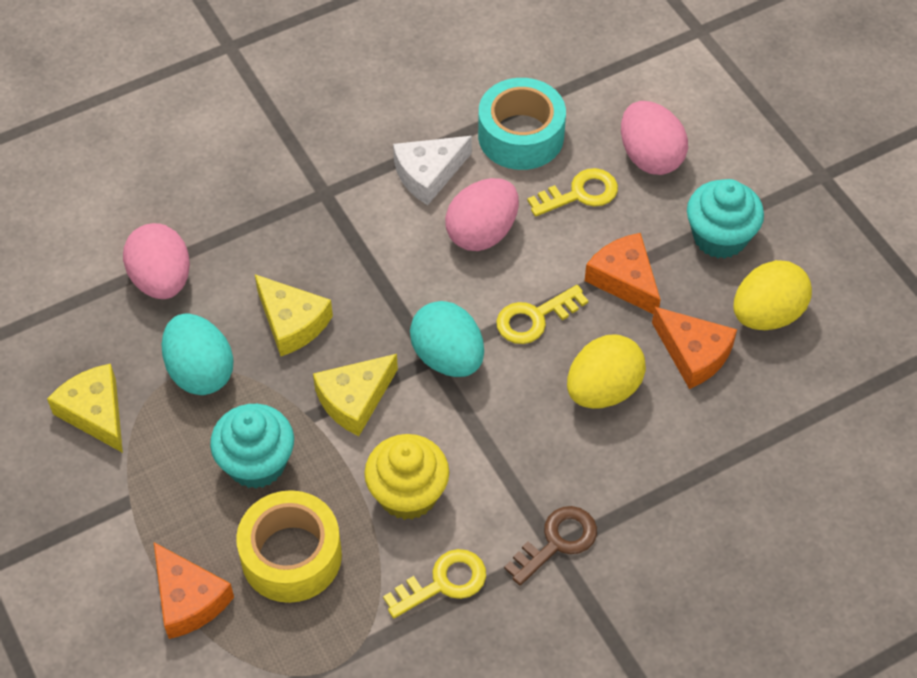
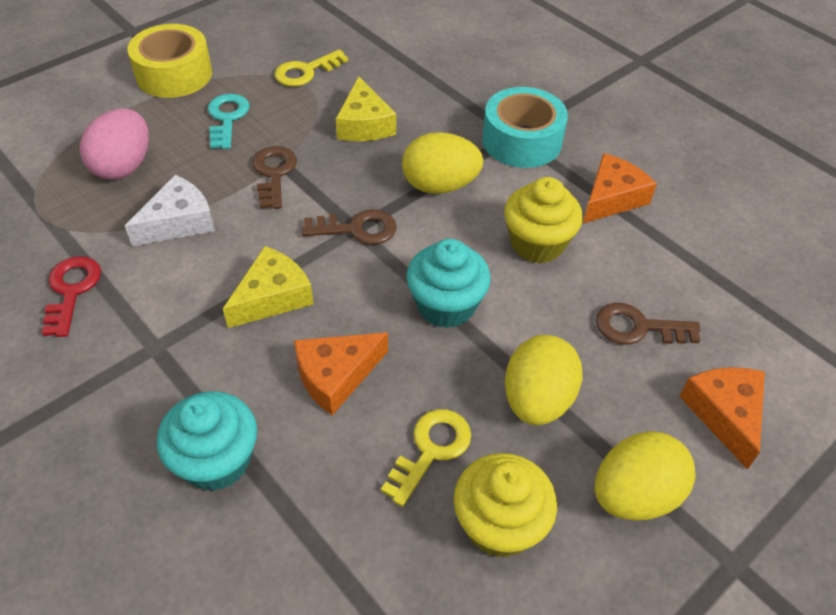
brown key: 1 -> 3
pink egg: 3 -> 1
red key: 0 -> 1
turquoise egg: 2 -> 0
turquoise key: 0 -> 1
yellow cheese: 3 -> 2
yellow cupcake: 1 -> 2
yellow egg: 2 -> 3
yellow key: 3 -> 2

